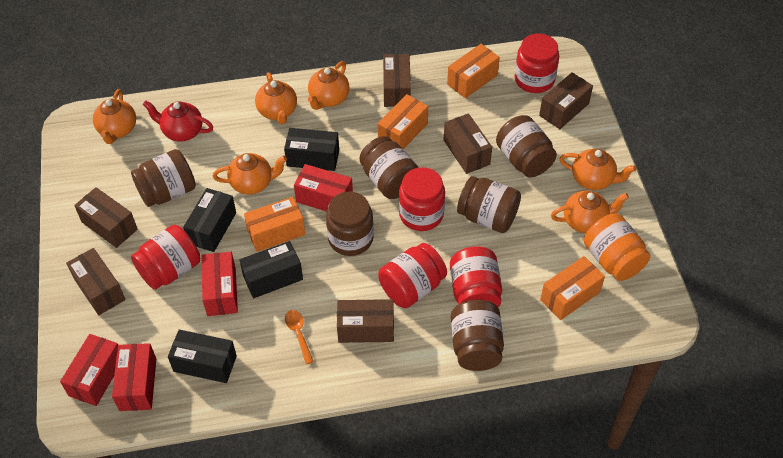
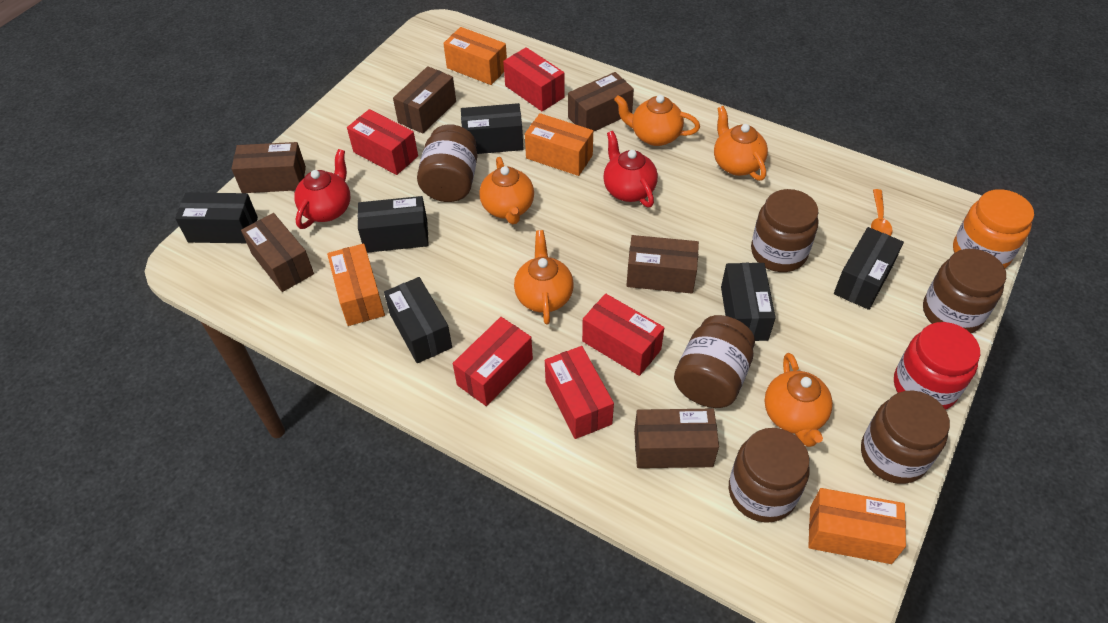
black box: 4 -> 6
orange teapot: 6 -> 5
red box: 4 -> 5
red jar: 5 -> 1
red teapot: 1 -> 2

